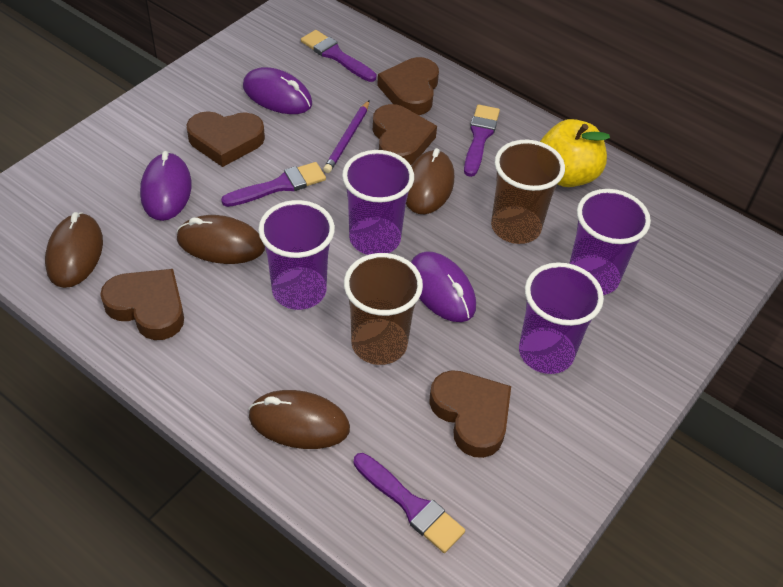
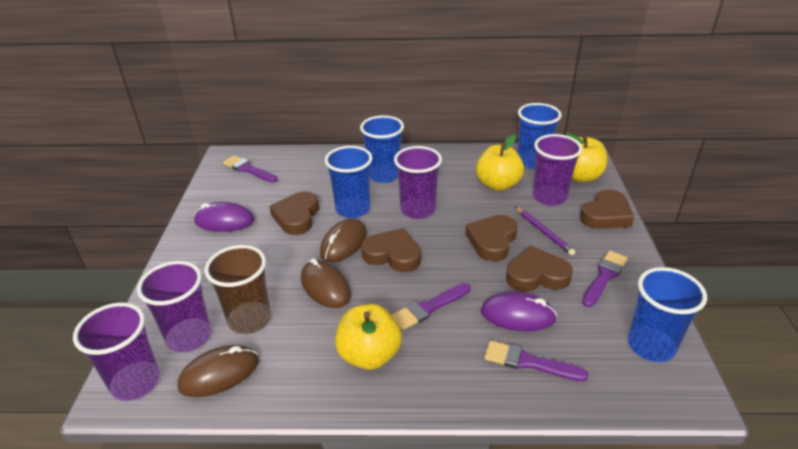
blue cup: 0 -> 4
brown cup: 2 -> 1
brown mouse: 4 -> 3
purple mouse: 3 -> 2
yellow apple: 1 -> 3

